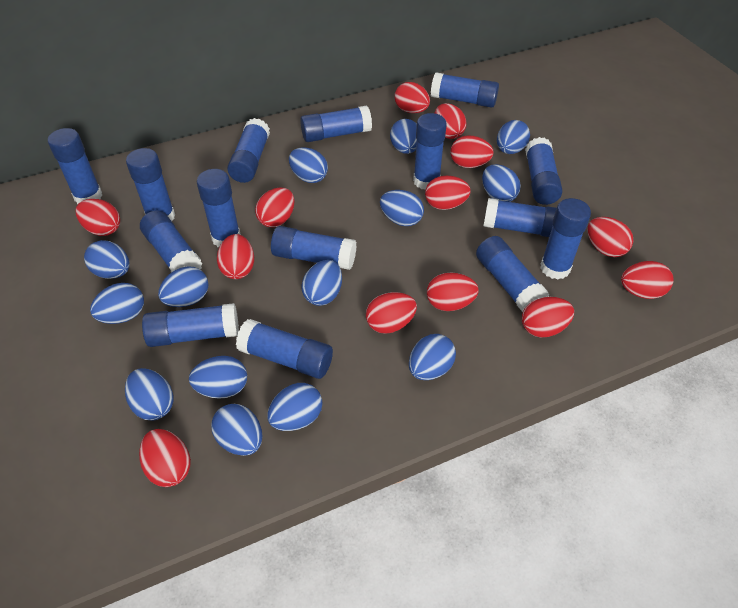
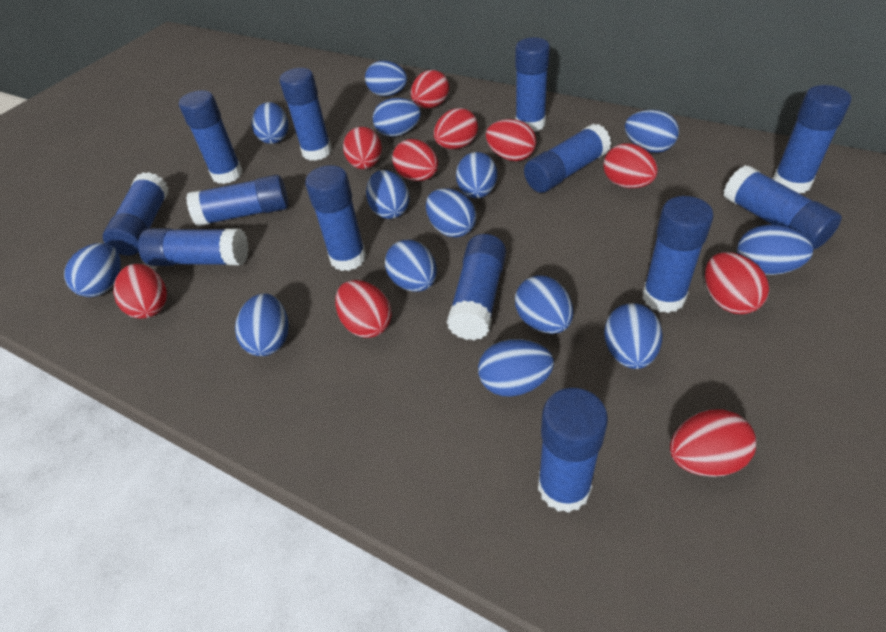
blue glue stick: 15 -> 13
red egg: 13 -> 10

